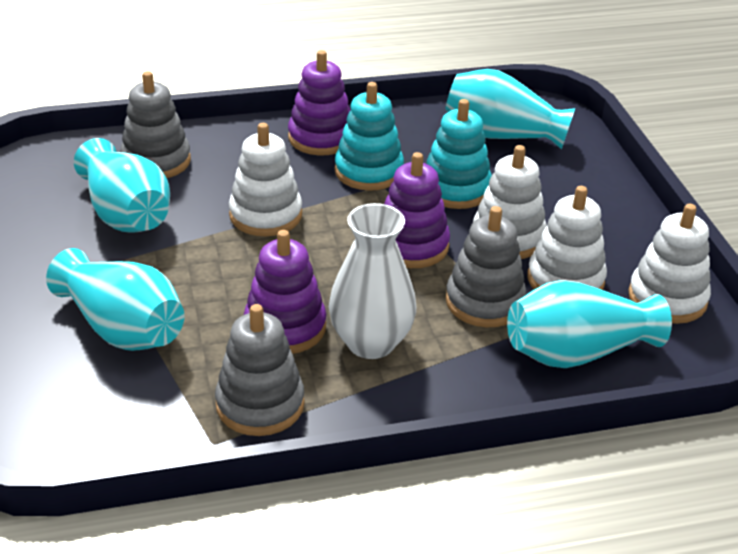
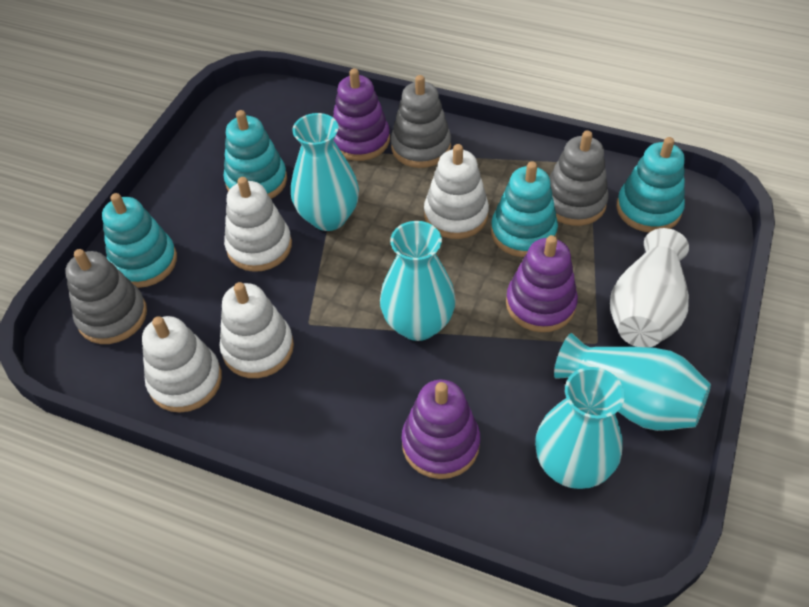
turquoise stacking toy: 2 -> 4

